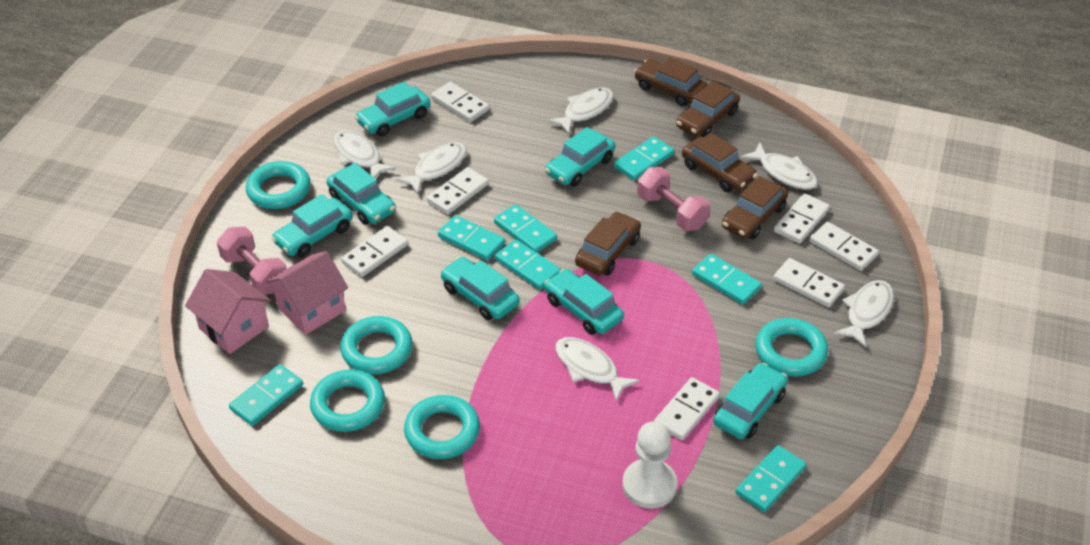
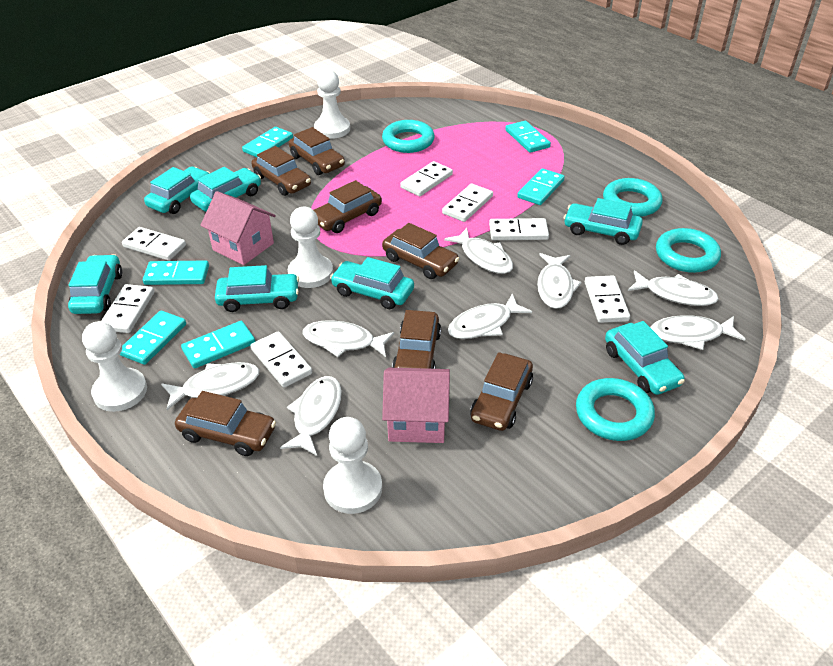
brown car: 5 -> 7
pink dumbbell: 2 -> 0
turquoise domino: 7 -> 6
turquoise ring: 5 -> 4
white fish: 6 -> 8
white pawn: 1 -> 4

